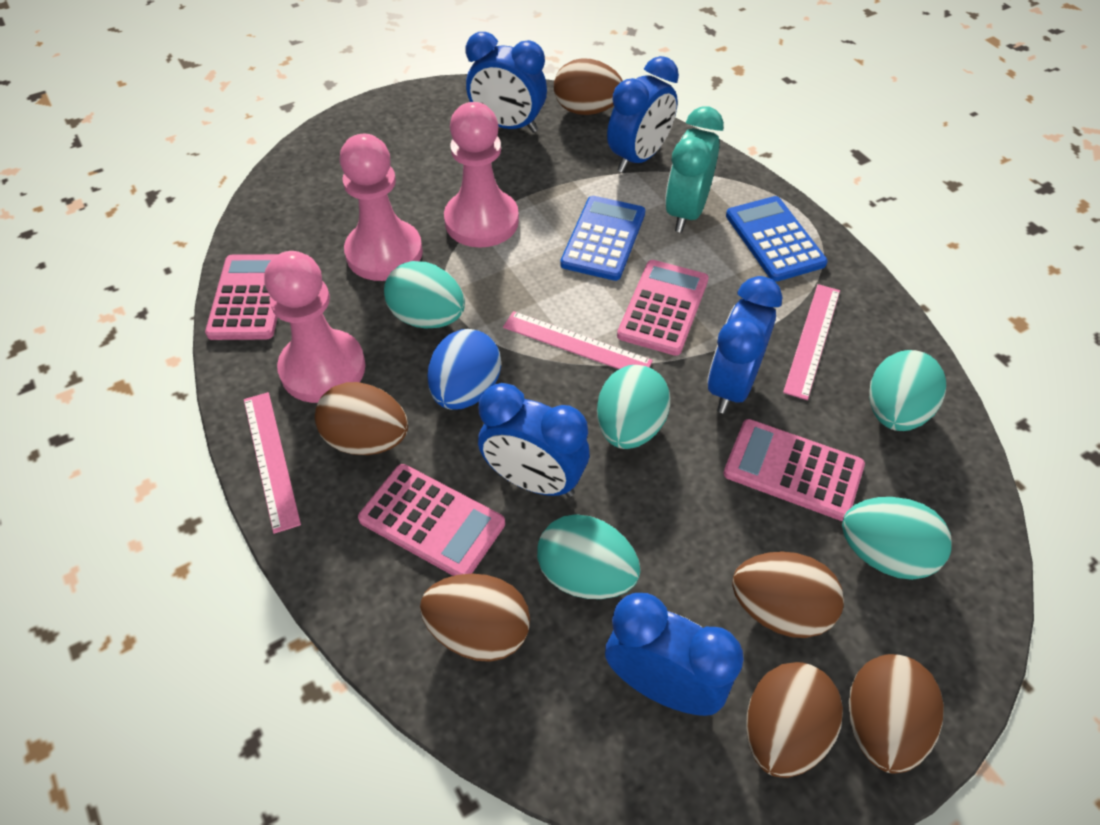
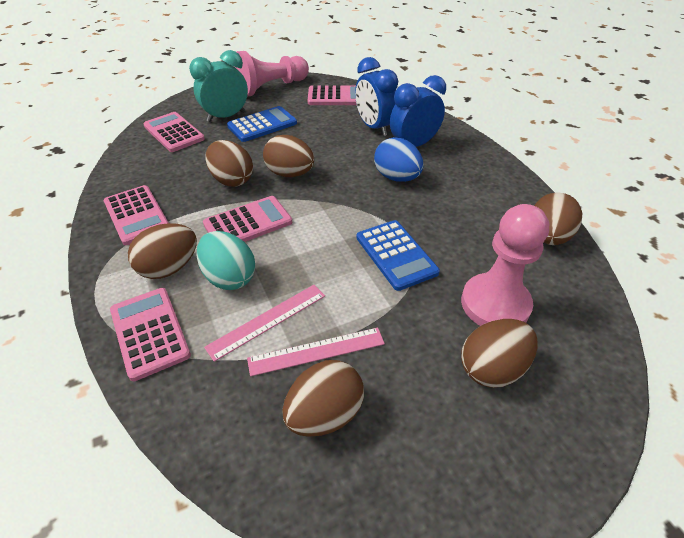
blue clock: 5 -> 2
pink calculator: 4 -> 5
pink pawn: 3 -> 2
pink ruler: 3 -> 2
turquoise egg: 5 -> 1

